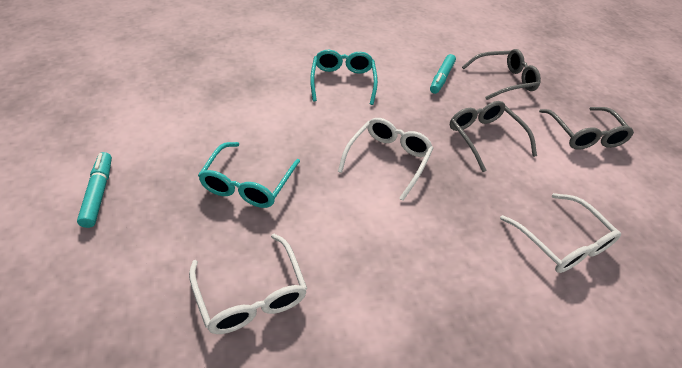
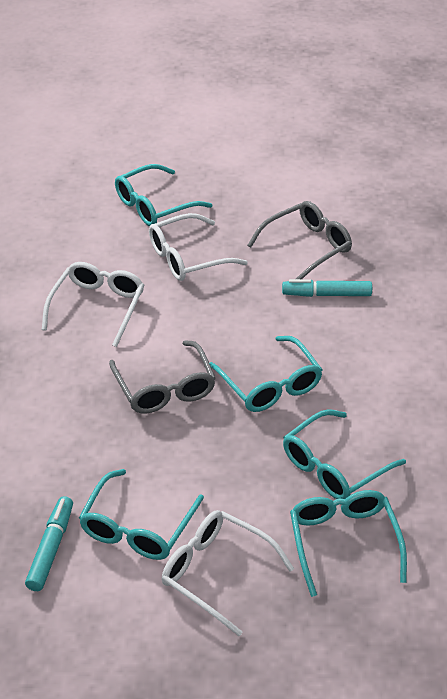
grey glasses: 3 -> 2
turquoise glasses: 2 -> 5

